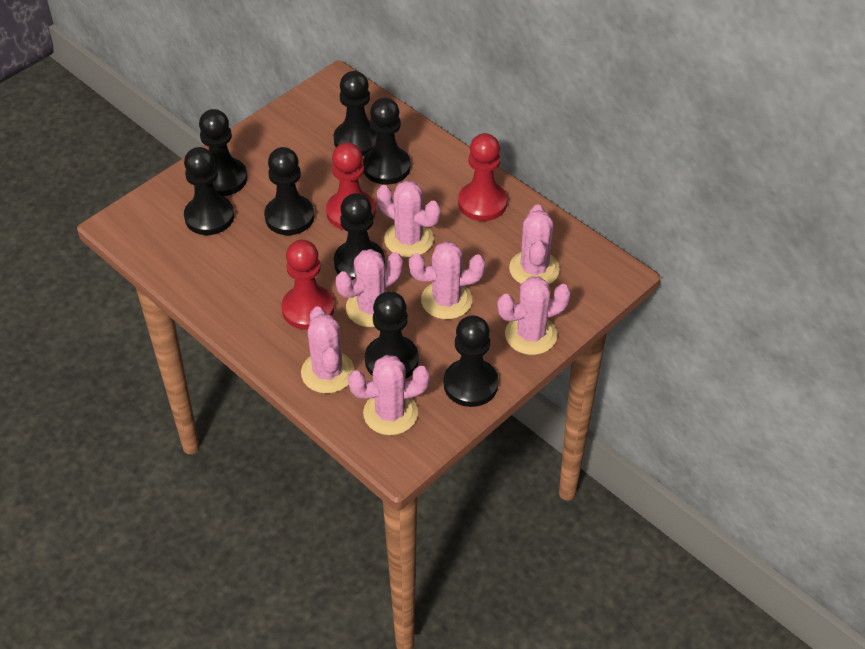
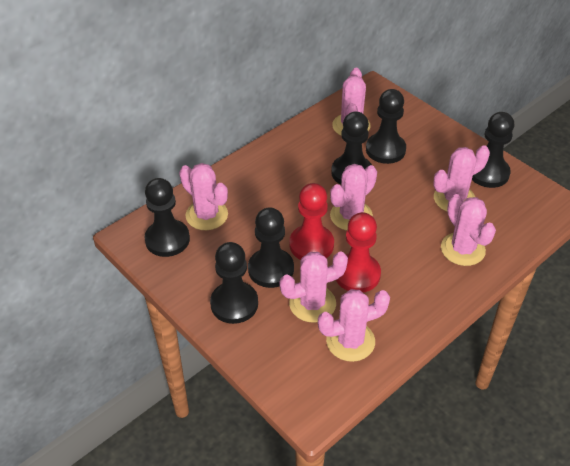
black pawn: 8 -> 6
red pawn: 3 -> 2

